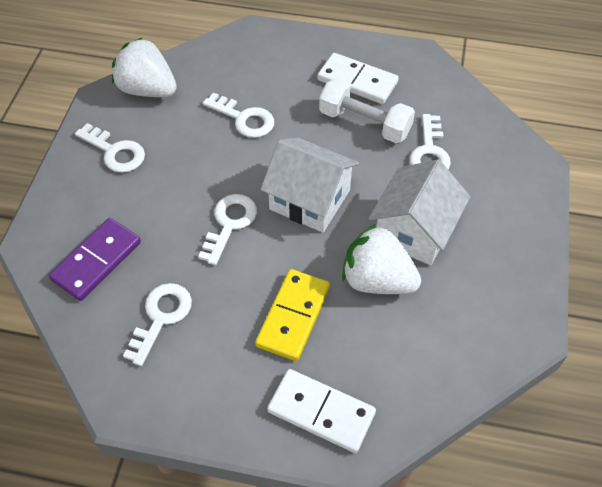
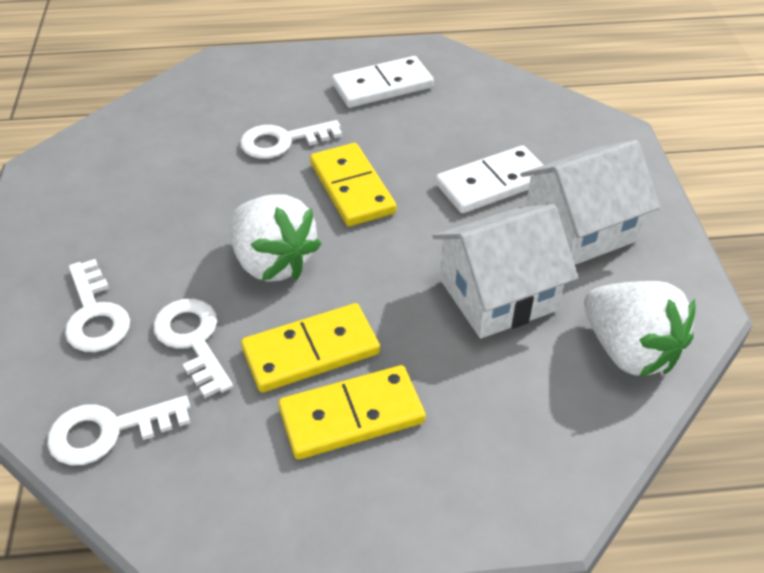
purple domino: 1 -> 0
white dumbbell: 1 -> 0
white key: 5 -> 4
yellow domino: 1 -> 3

